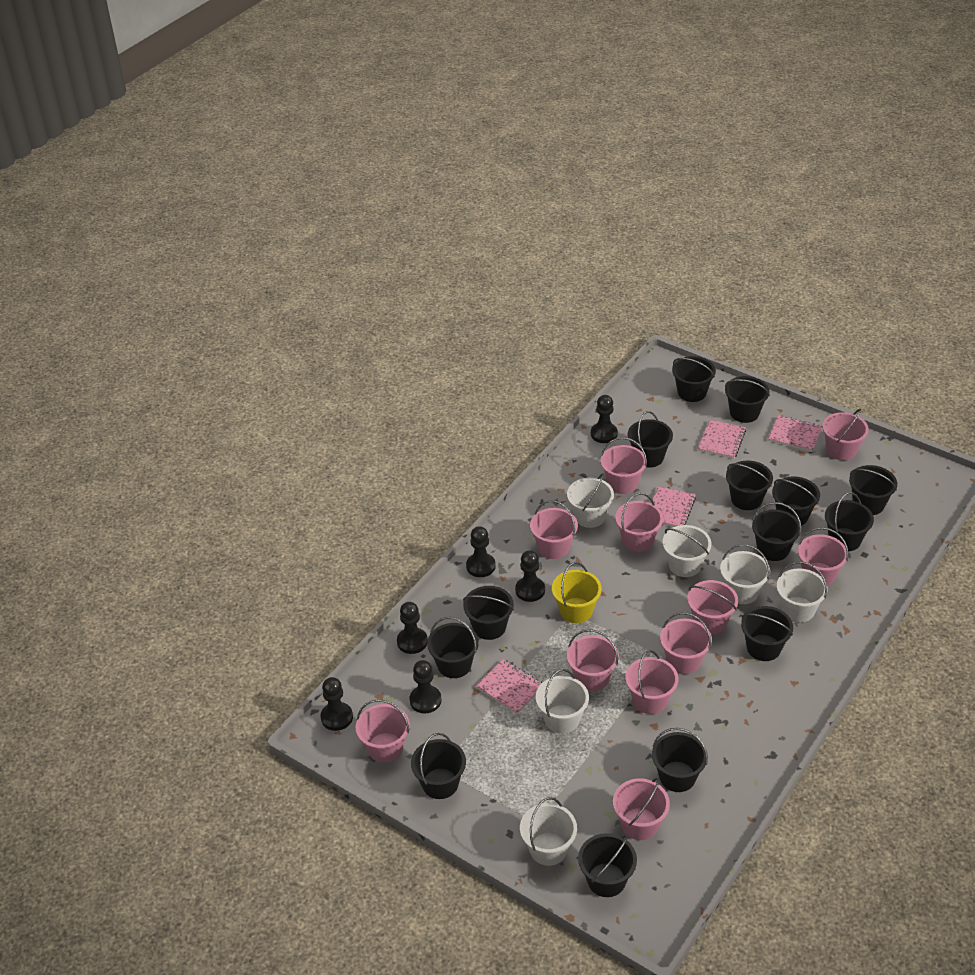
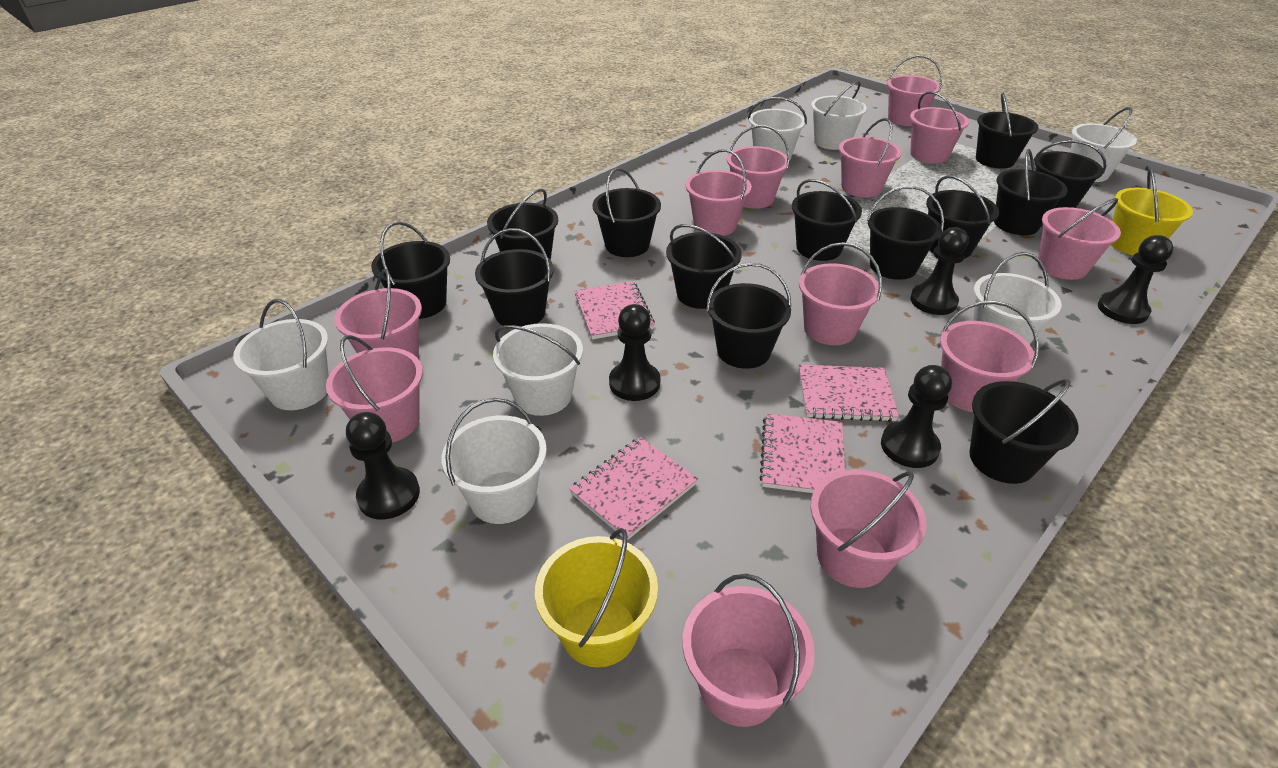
black bucket: 14 -> 13
black pawn: 6 -> 5
pink bucket: 11 -> 12
white bucket: 6 -> 7
yellow bucket: 1 -> 2

